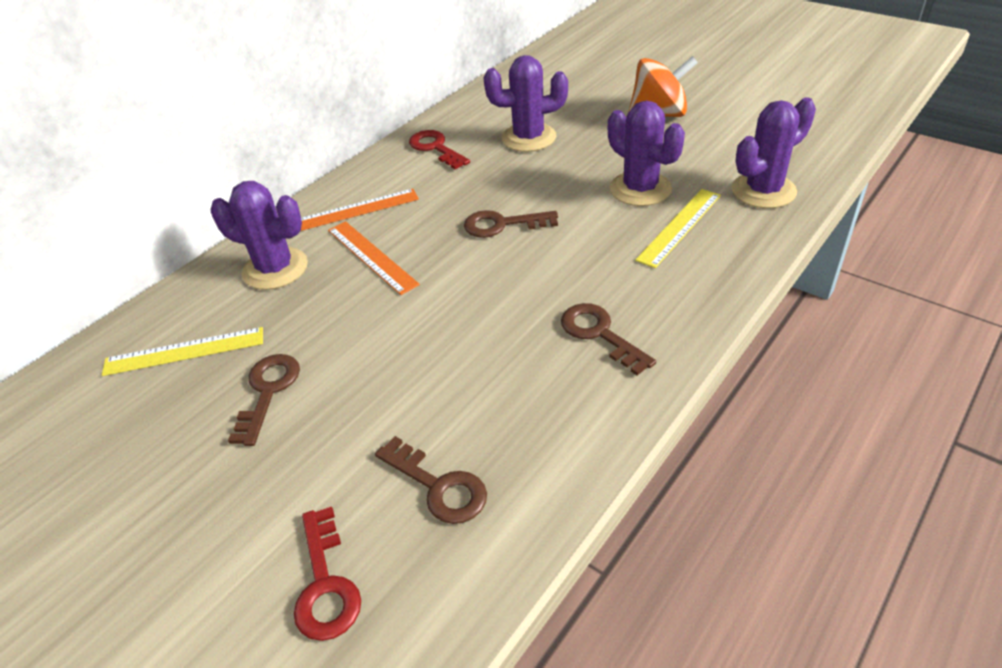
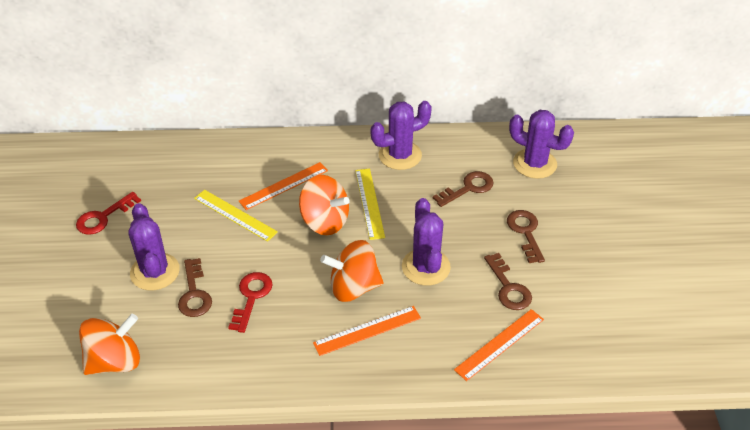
orange ruler: 2 -> 3
orange spinning top: 1 -> 3

